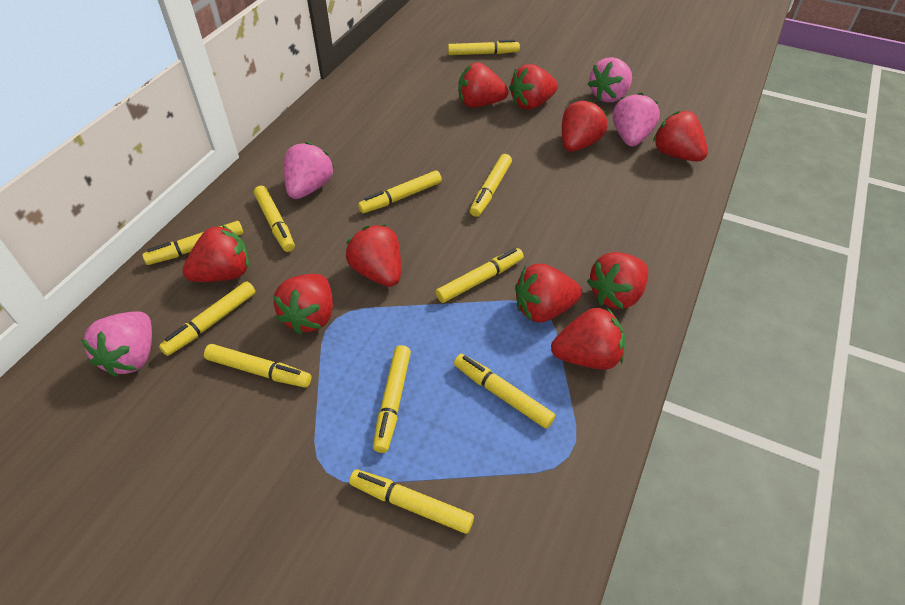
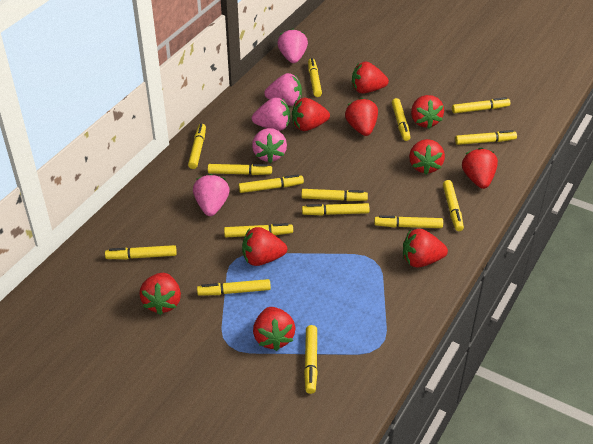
pink strawberry: 4 -> 5
yellow marker: 11 -> 15

